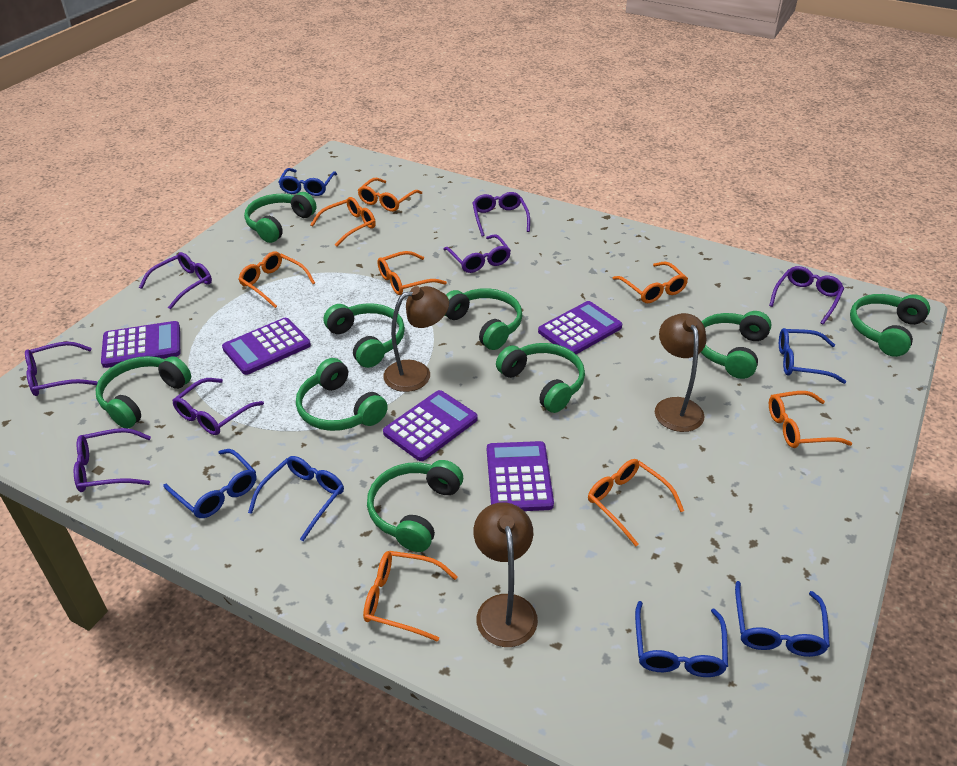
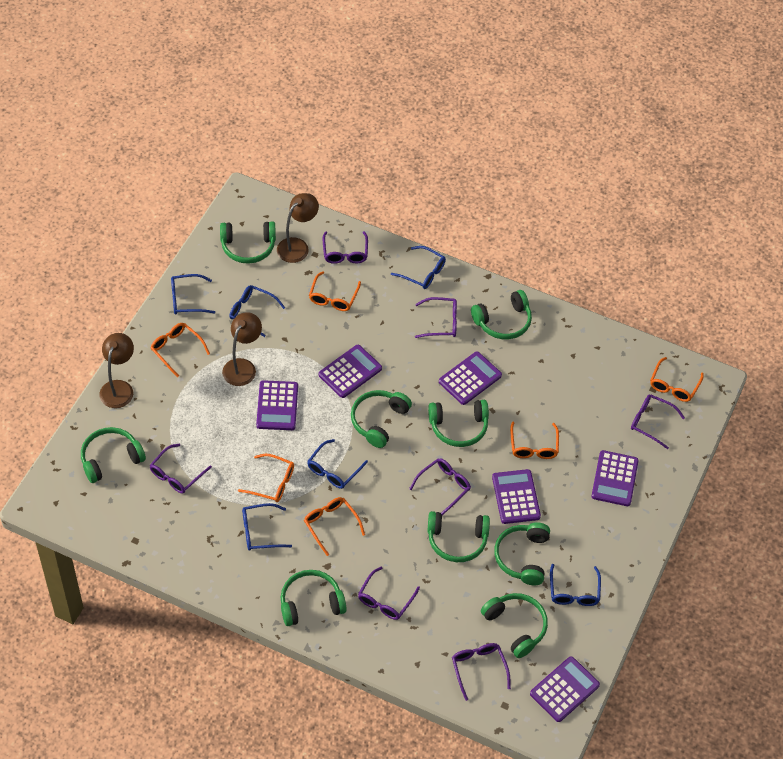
orange glasses: 8 -> 6
purple calculator: 5 -> 6

